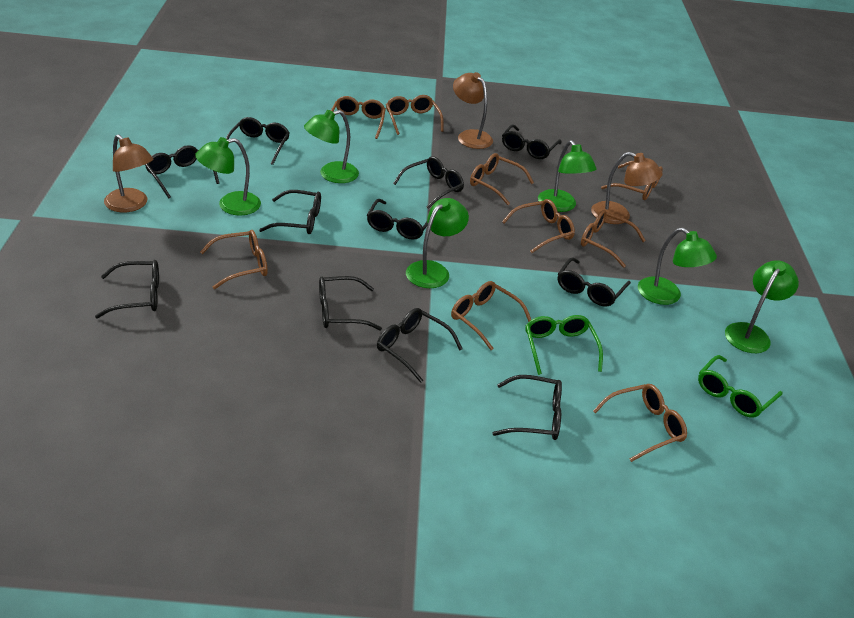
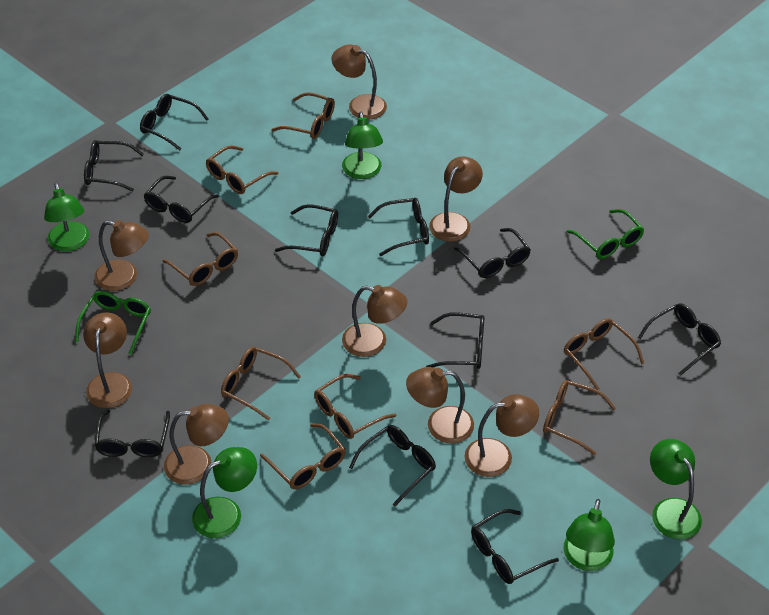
brown glasses: 9 -> 8
brown lamp: 3 -> 8
green lamp: 6 -> 5

